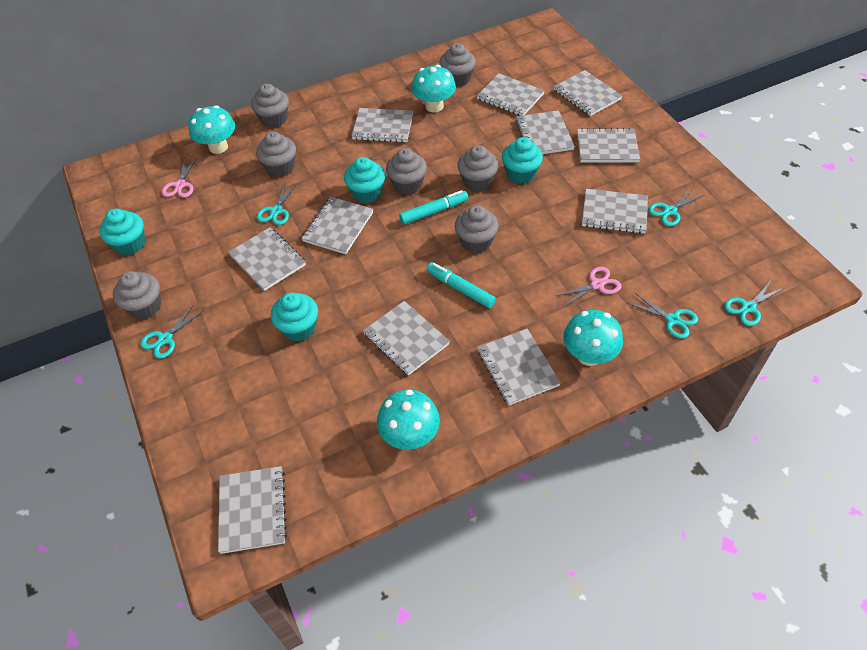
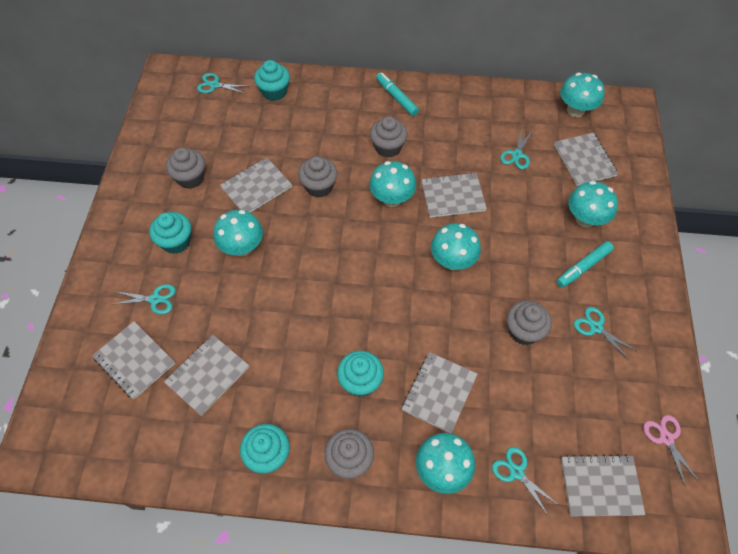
grey cupcake: 7 -> 5
grey notebook: 11 -> 7
pink scissors: 2 -> 1
turquoise mushroom: 4 -> 6

